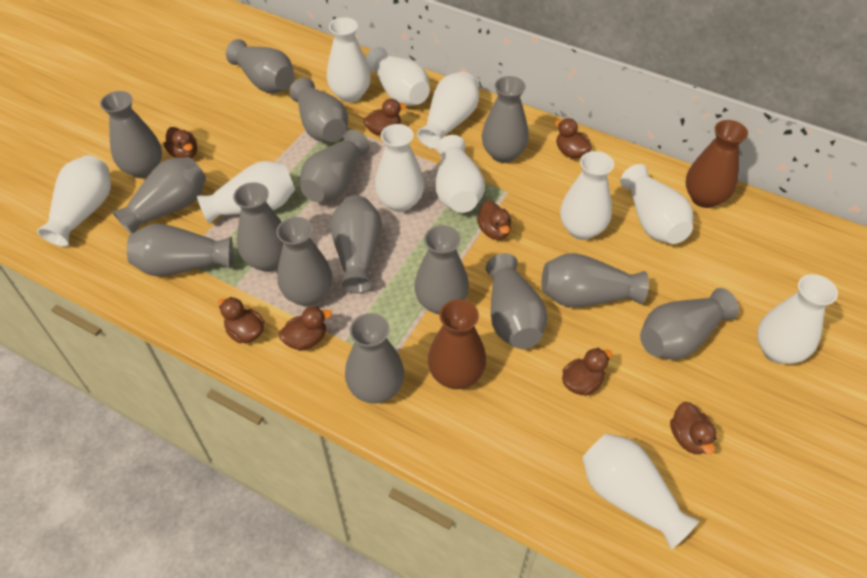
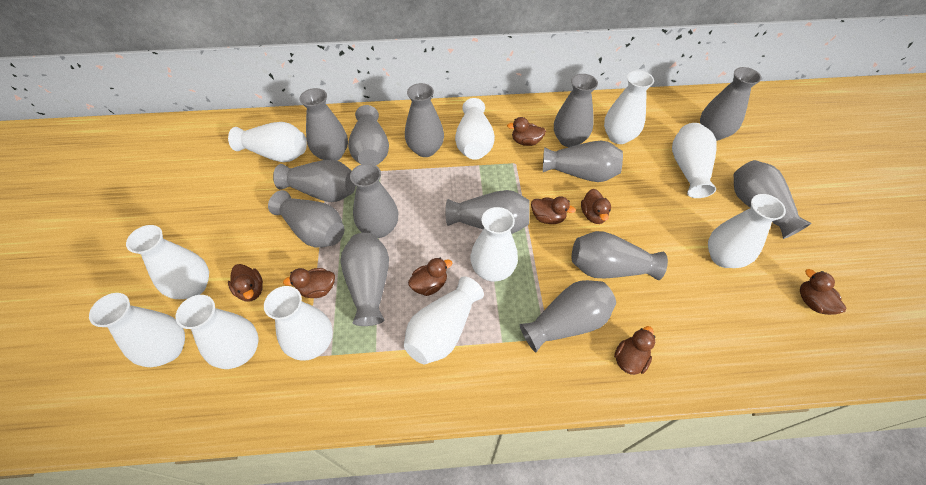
brown vase: 2 -> 0
grey vase: 15 -> 14

